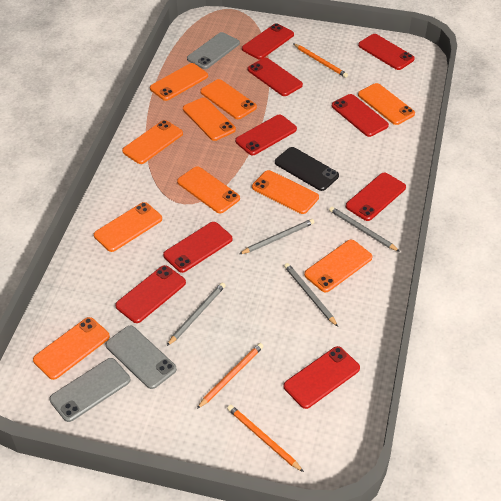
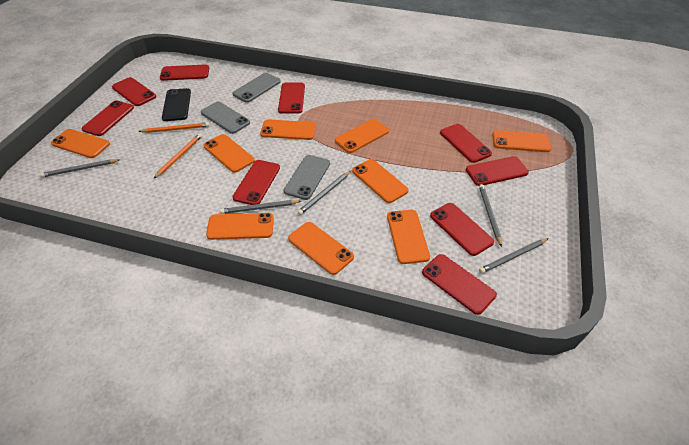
grey pencil: 4 -> 5
orange pencil: 3 -> 2
orange phone: 10 -> 9

